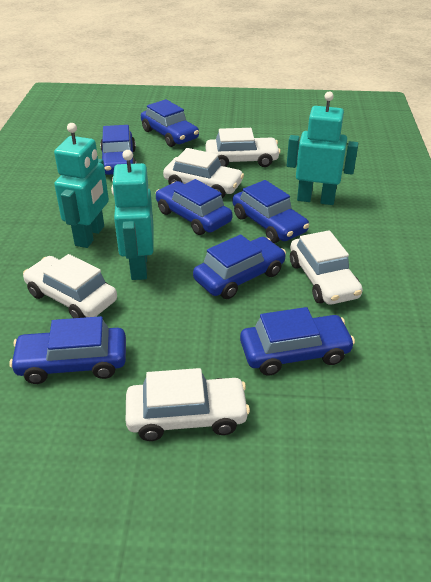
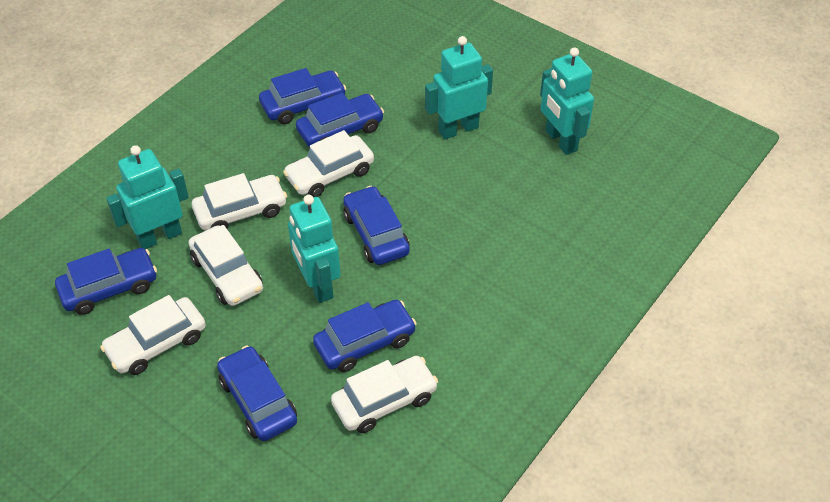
blue car: 7 -> 6
turquoise robot: 3 -> 4

